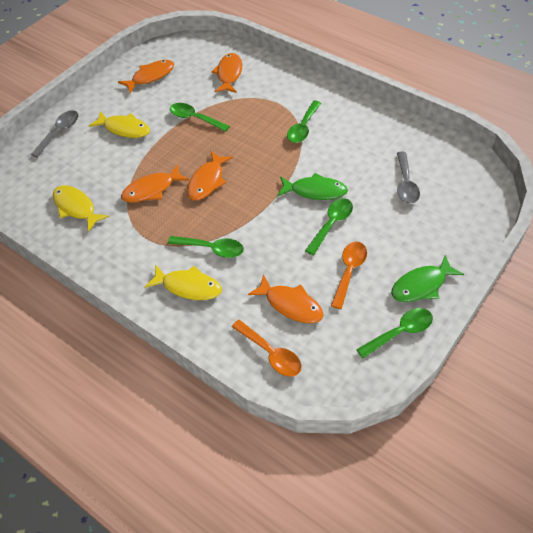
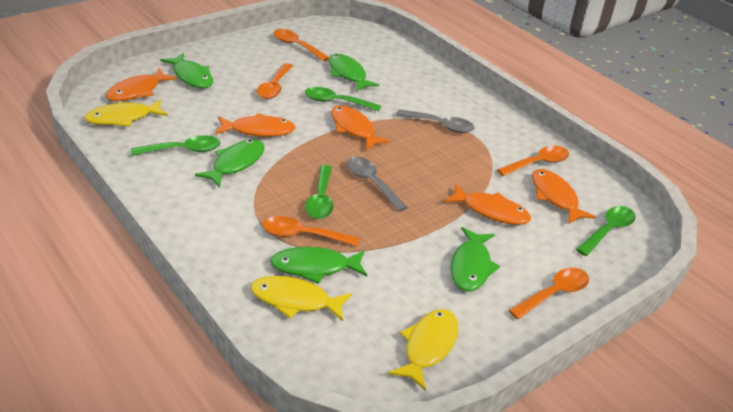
green fish: 2 -> 5
green spoon: 5 -> 4
orange spoon: 2 -> 5

